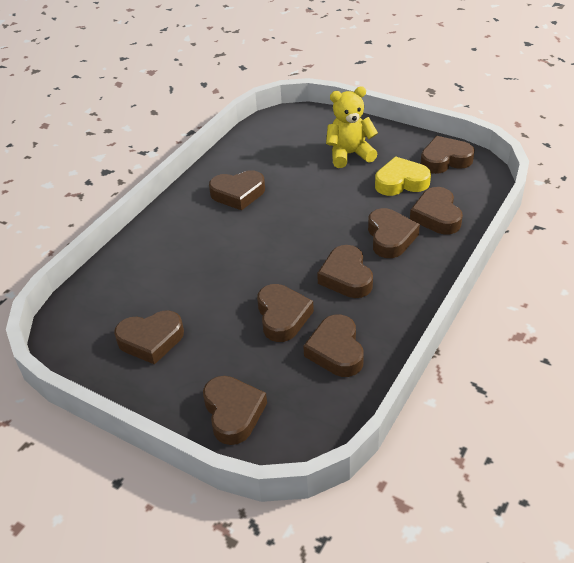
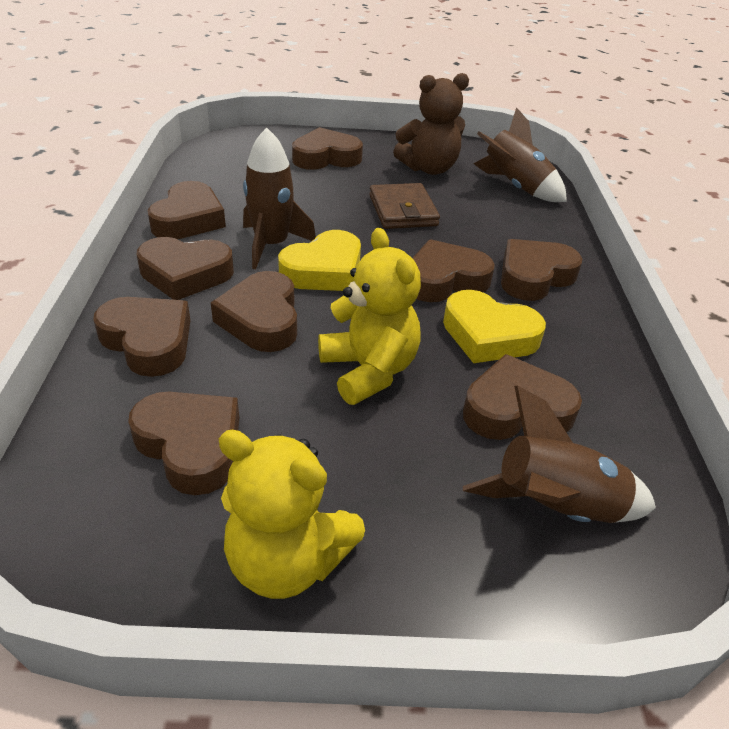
brown rocket: 0 -> 3
brown teddy bear: 0 -> 1
brown wallet: 0 -> 1
yellow heart: 1 -> 2
yellow teddy bear: 1 -> 2

